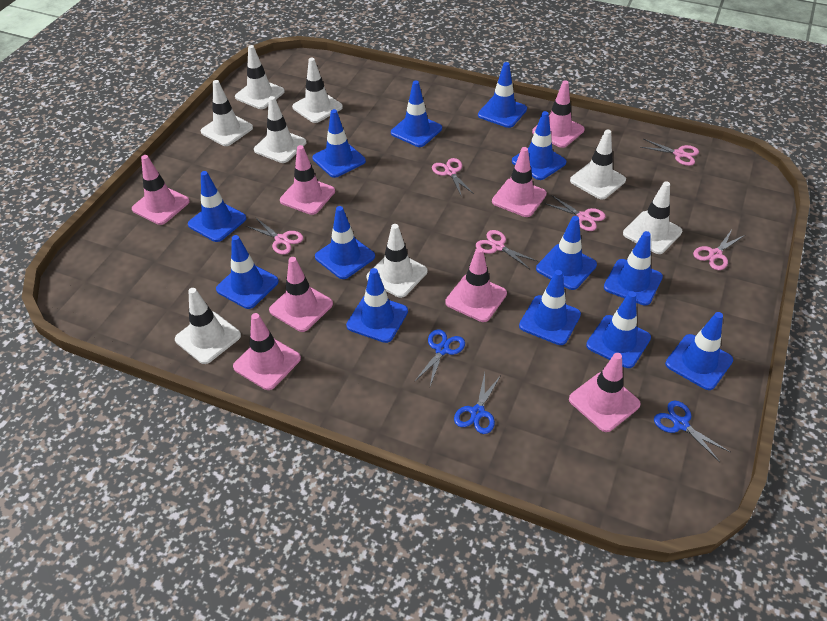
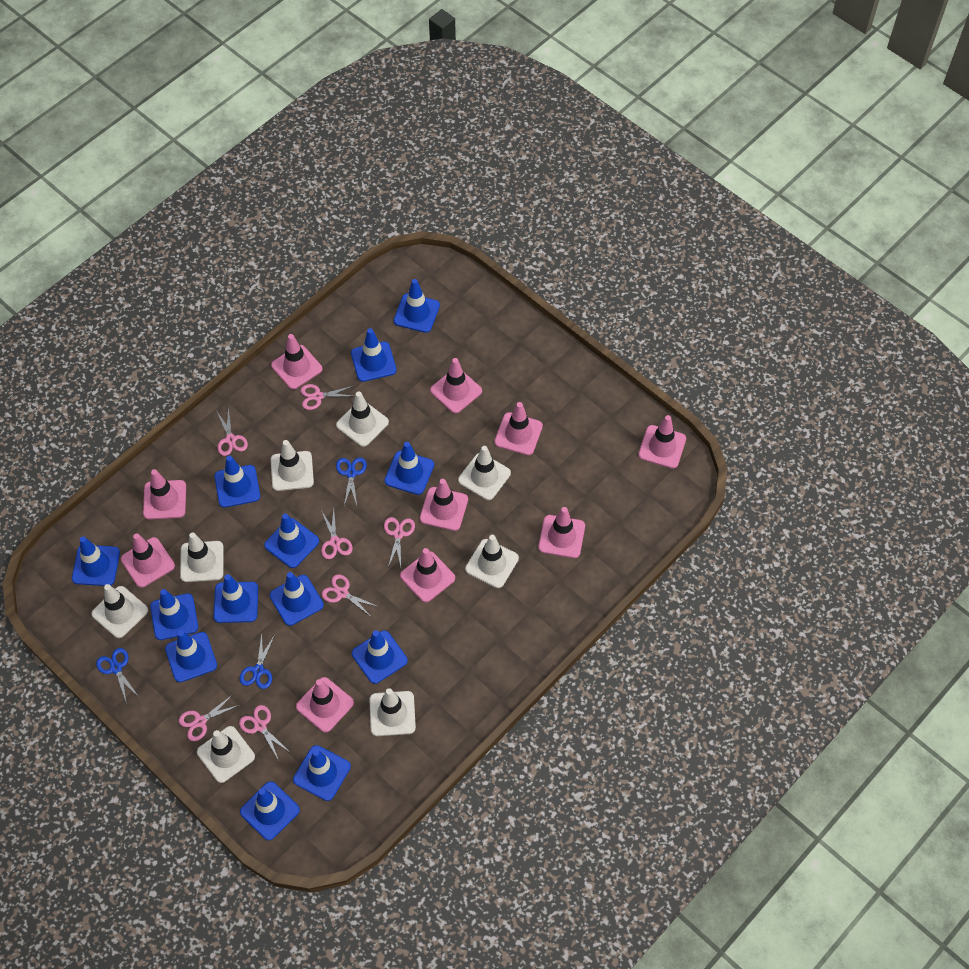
pink scissors: 6 -> 7
pink traffic cone: 8 -> 10

